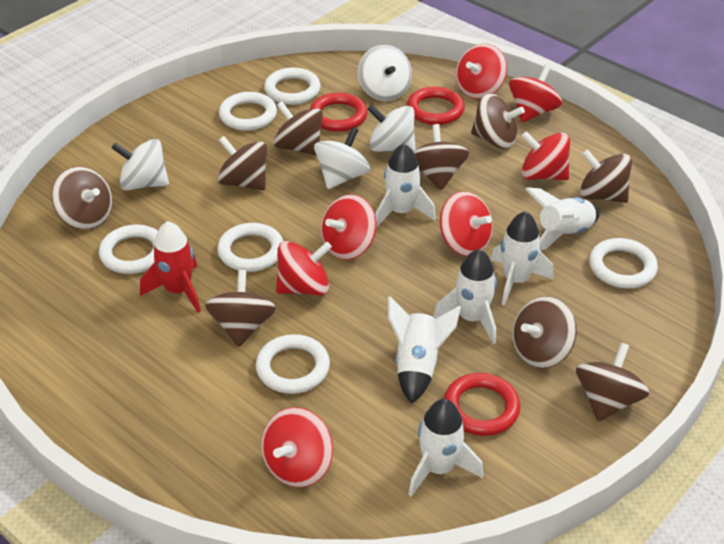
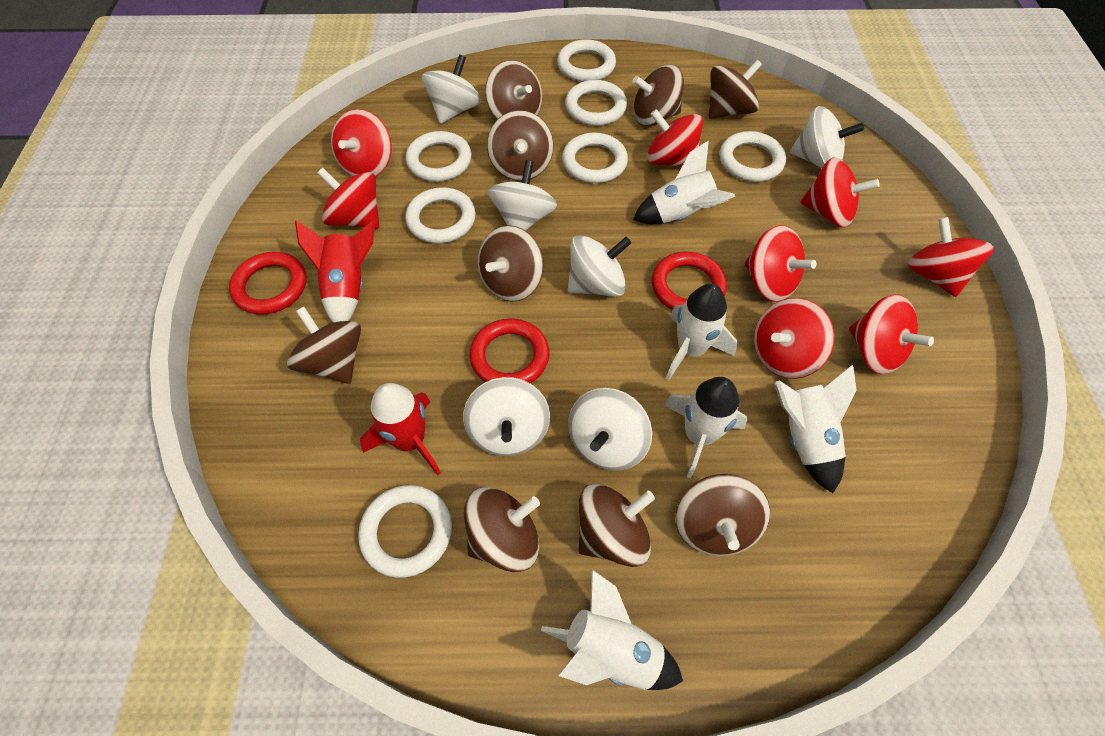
red rocket: 1 -> 2
red spinning top: 7 -> 8
white ring: 6 -> 7
white rocket: 6 -> 5
white spinning top: 4 -> 6

